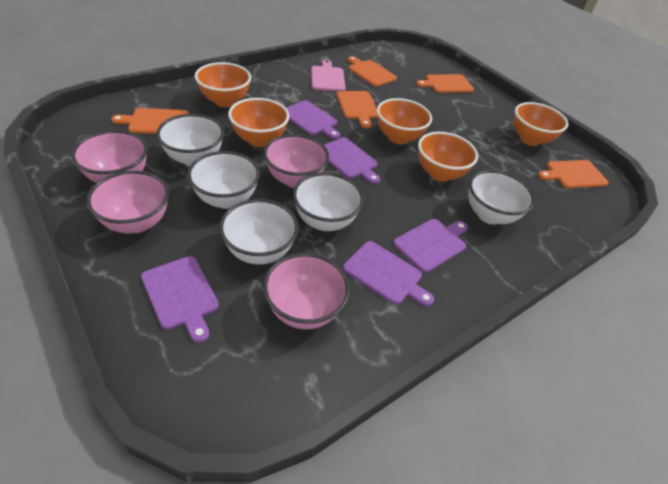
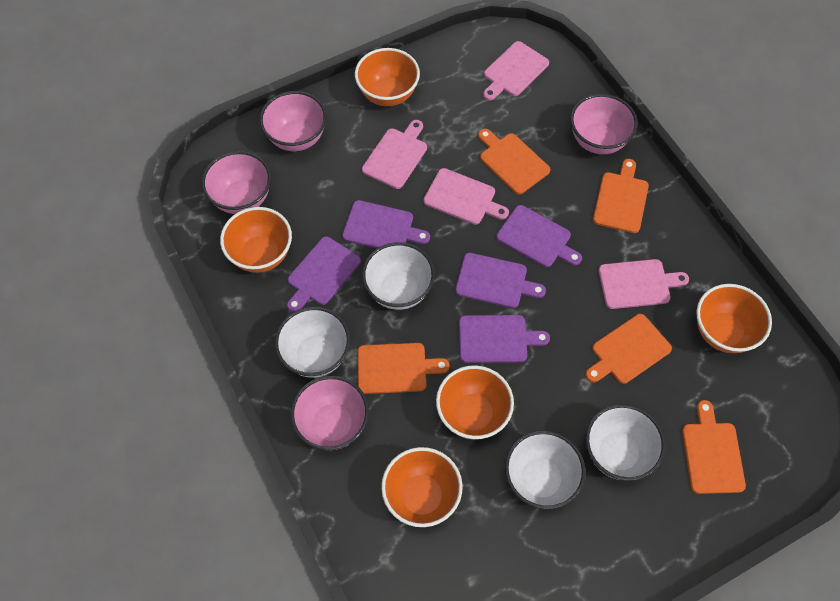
pink cutting board: 1 -> 4
white bowl: 5 -> 4

